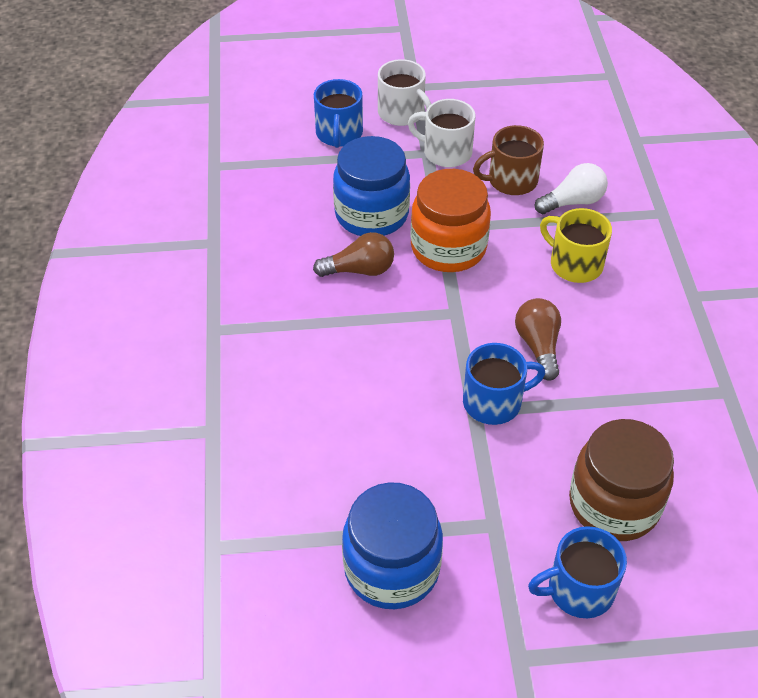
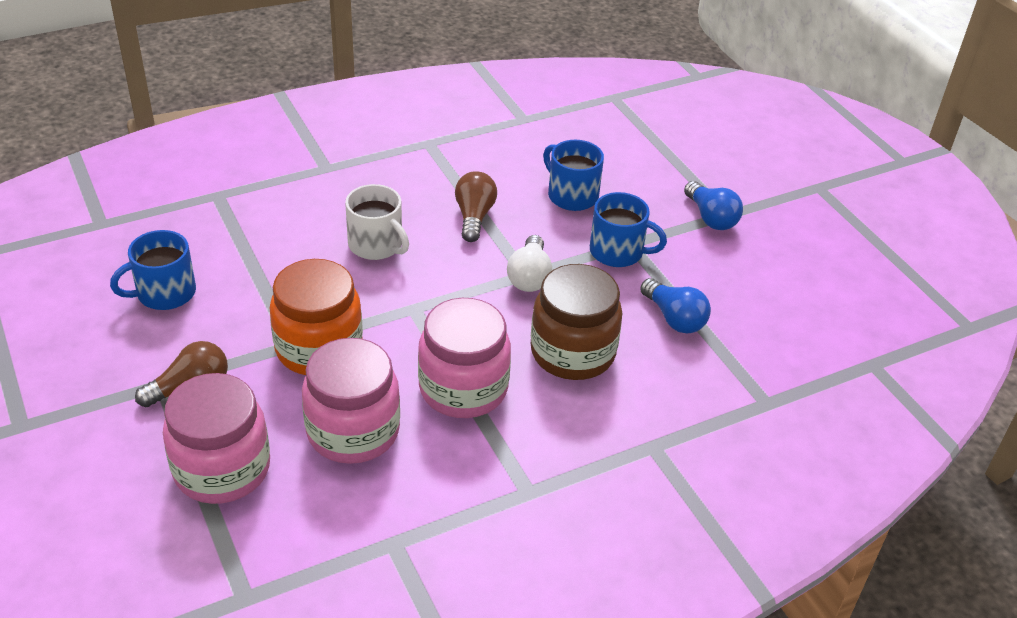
blue jar: 2 -> 0
blue light bulb: 0 -> 2
brown mug: 1 -> 0
pink jar: 0 -> 3
white mug: 2 -> 1
yellow mug: 1 -> 0

